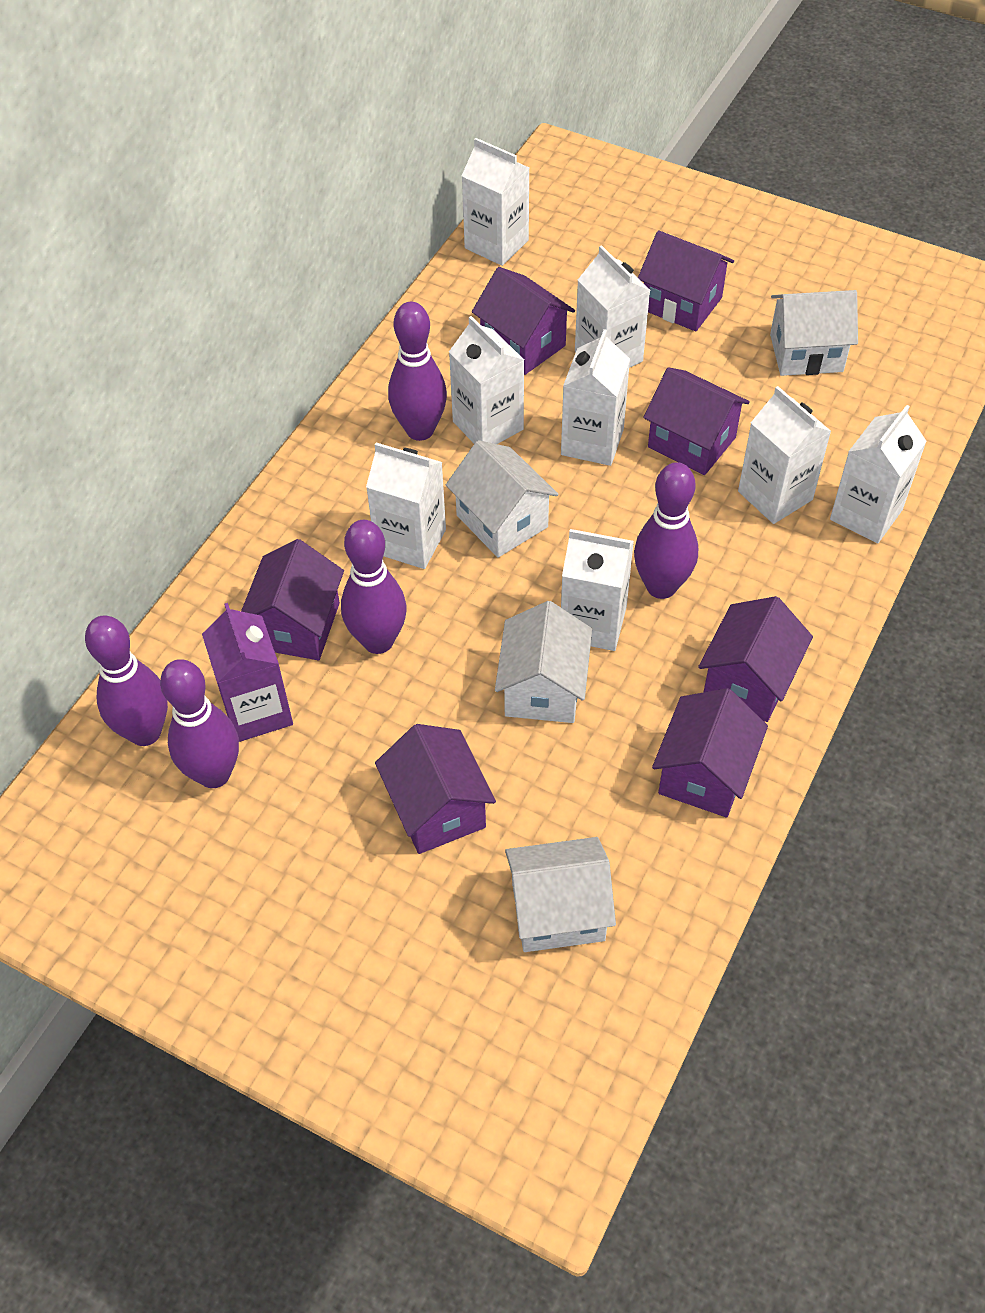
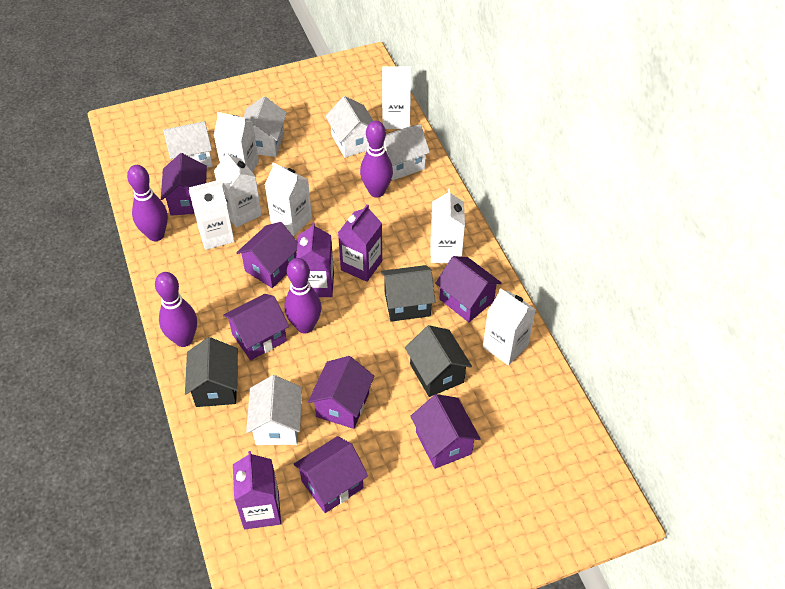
black house: 0 -> 3
purple bowling pin: 5 -> 4
purple carton: 1 -> 3
white carton: 8 -> 7
white house: 4 -> 5

